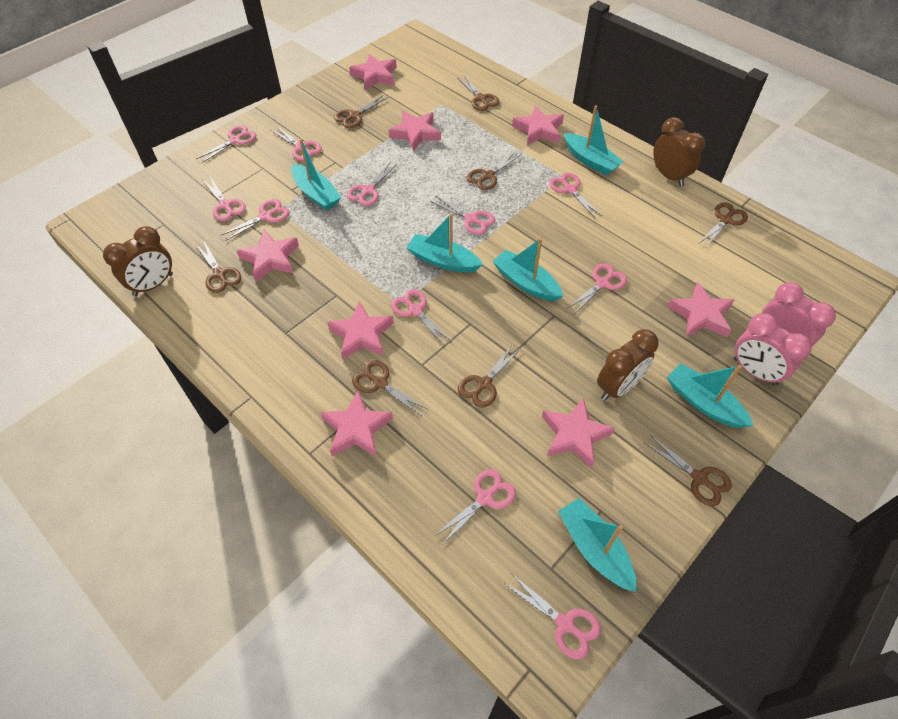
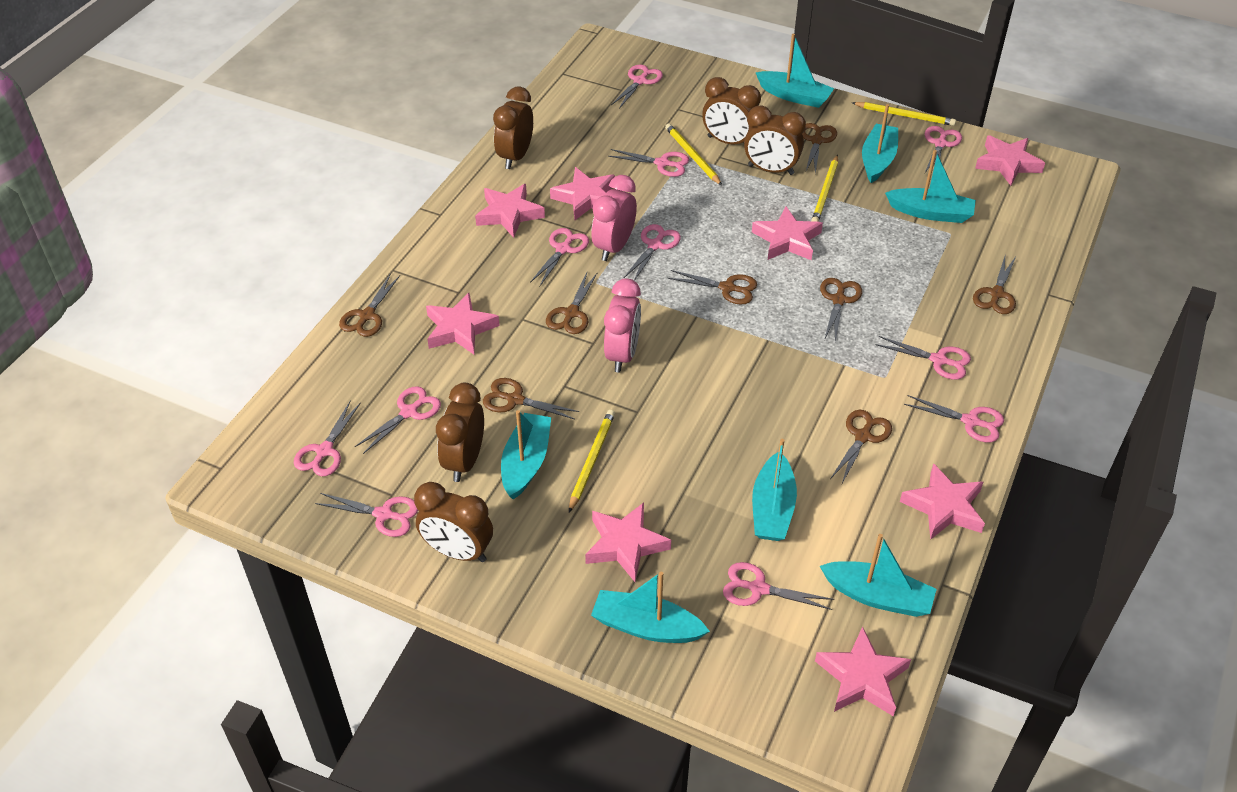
brown clock: 3 -> 5
turquoise boat: 6 -> 7
yellow pencil: 0 -> 4

